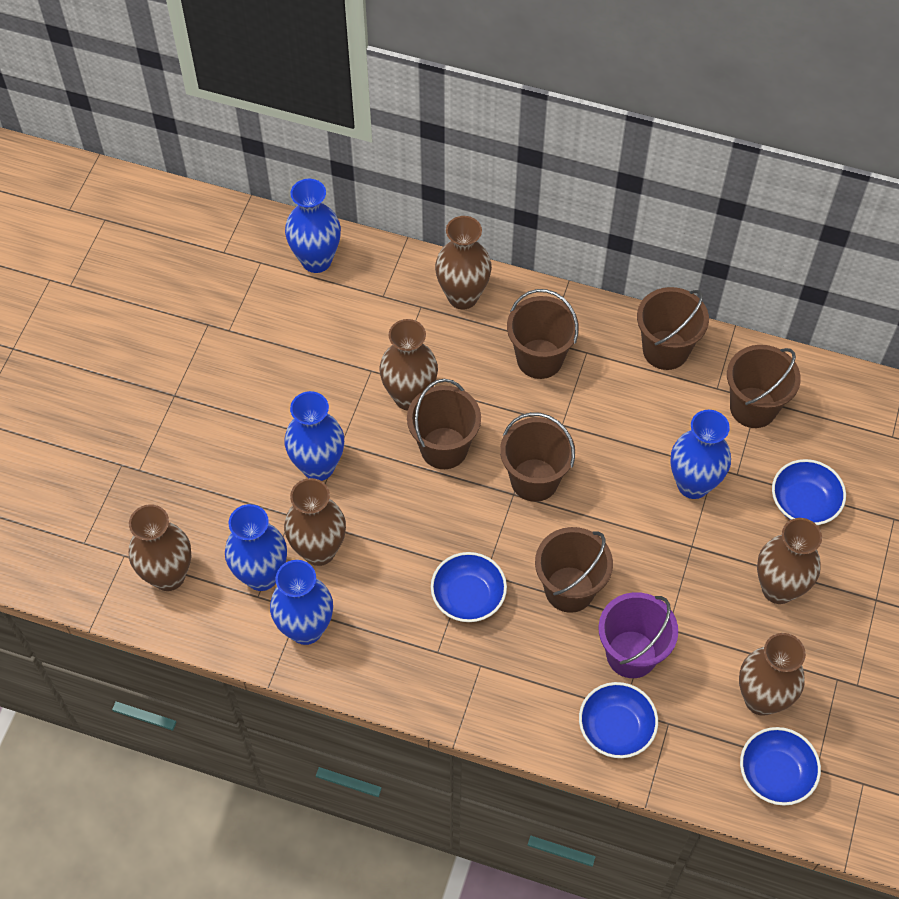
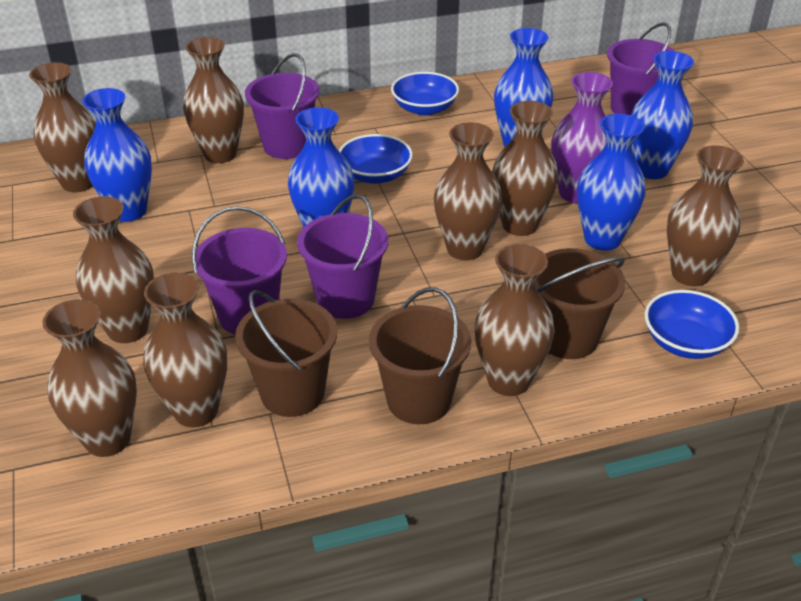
blue bowl: 4 -> 3
brown bucket: 6 -> 3
brown vase: 6 -> 9
purple bucket: 1 -> 4
purple vase: 0 -> 1

